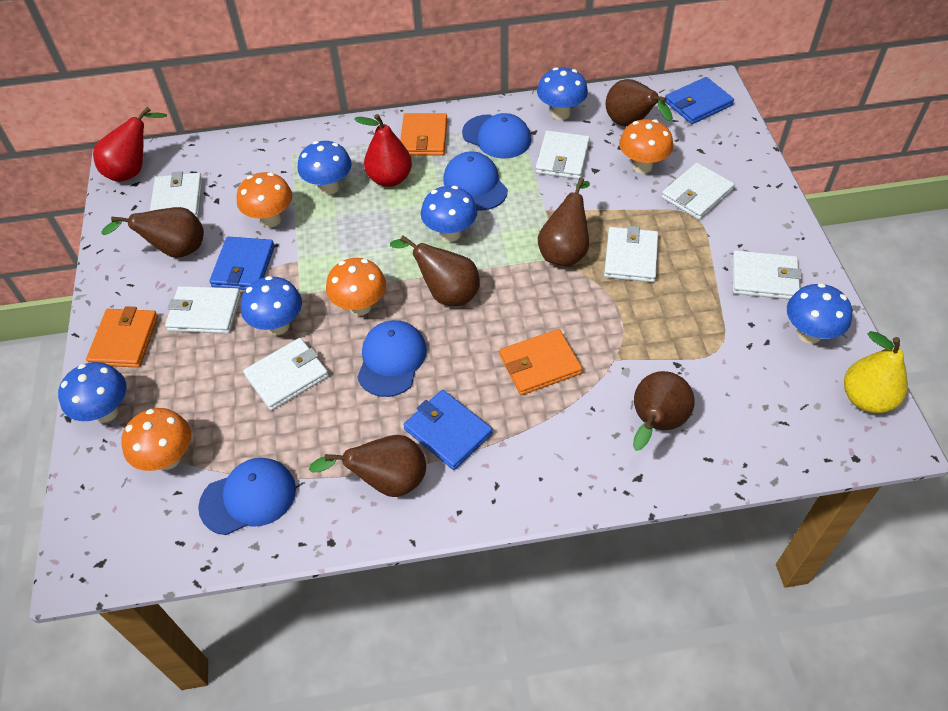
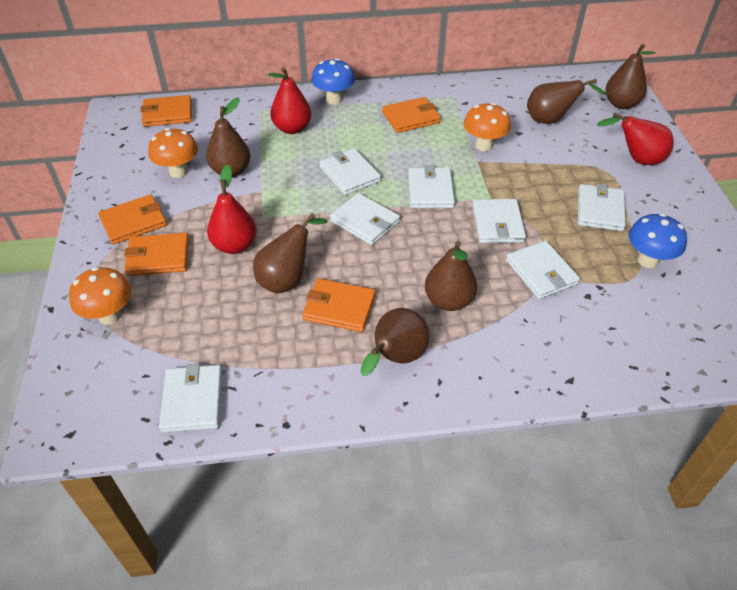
blue cap: 4 -> 0
blue mushroom: 6 -> 2
blue wallet: 3 -> 0
orange mushroom: 4 -> 3
orange wallet: 3 -> 5
red pear: 2 -> 3
yellow pear: 1 -> 0

